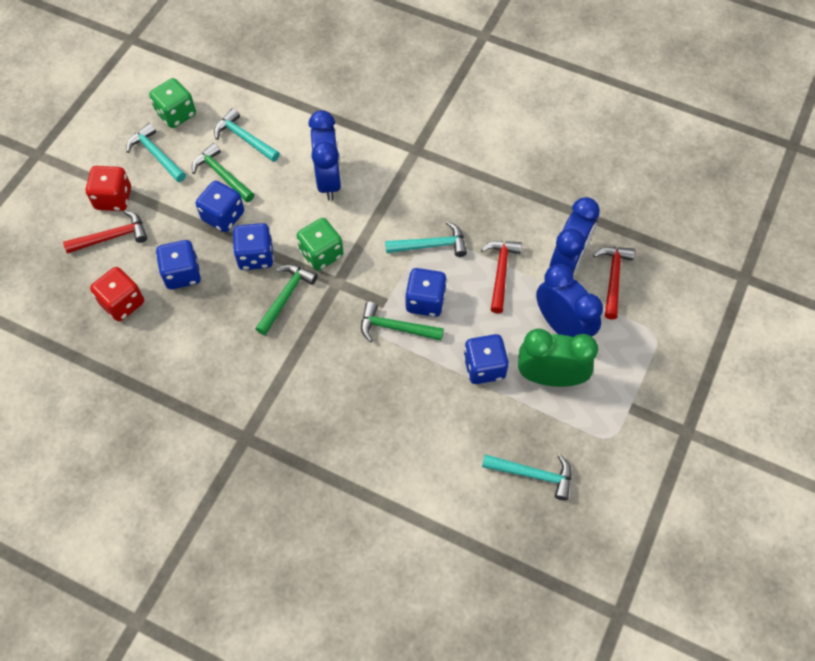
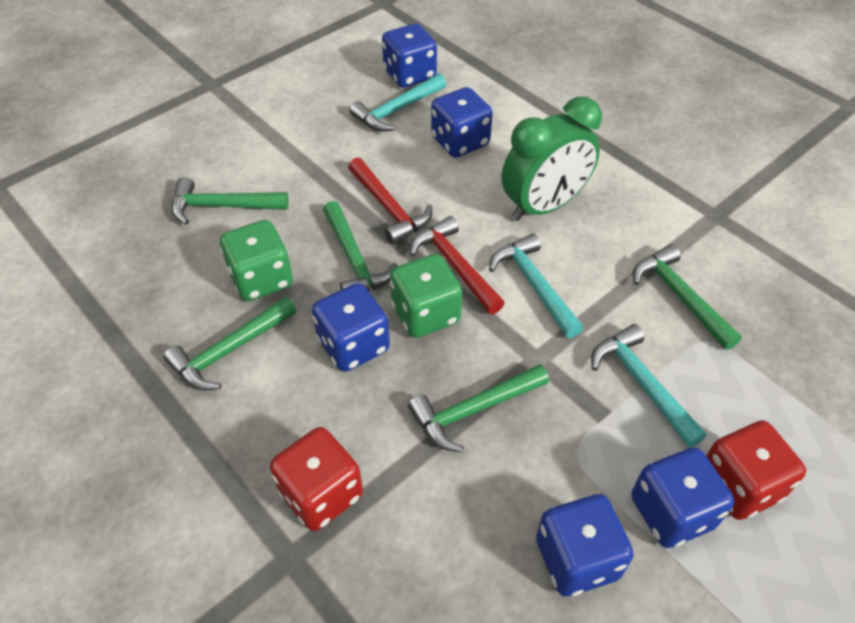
blue clock: 3 -> 0
green hammer: 3 -> 5
red hammer: 3 -> 2
turquoise hammer: 4 -> 3

